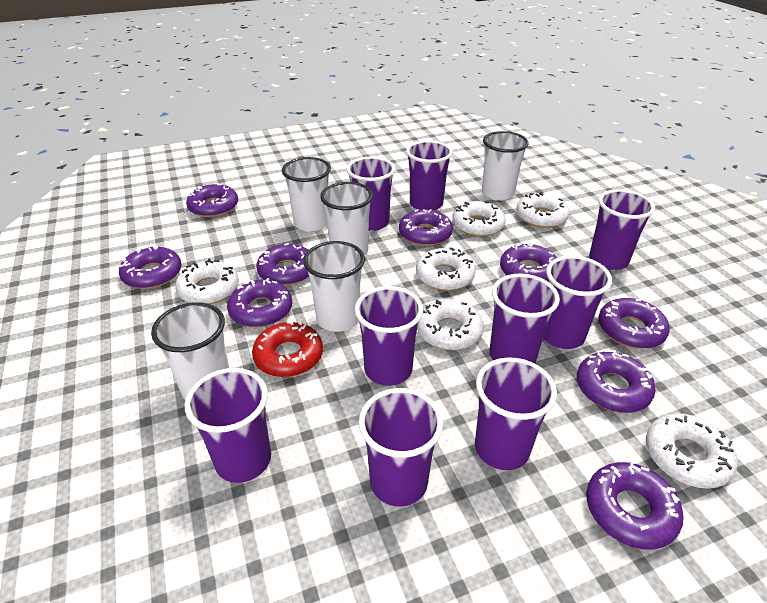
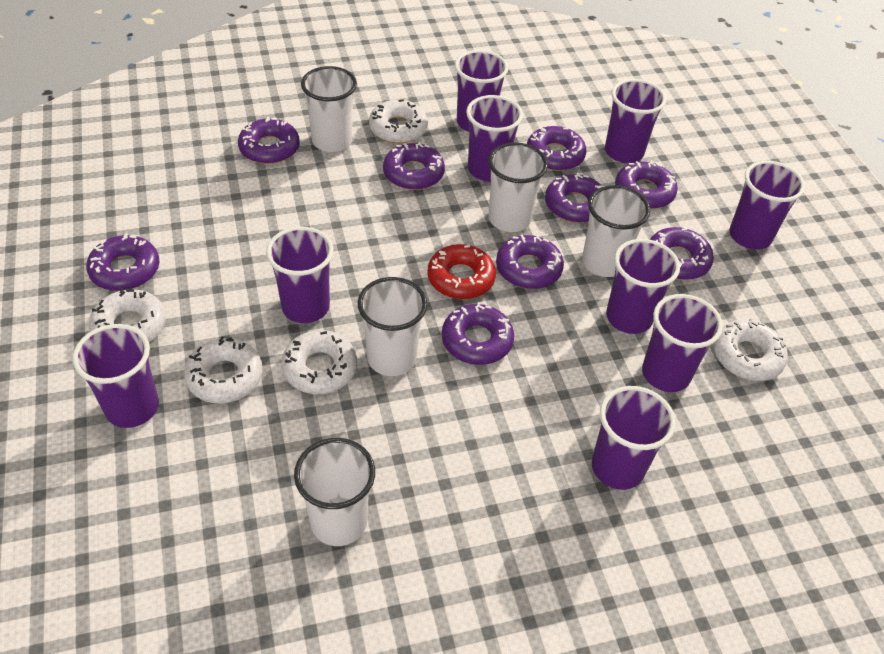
white donut: 6 -> 5

